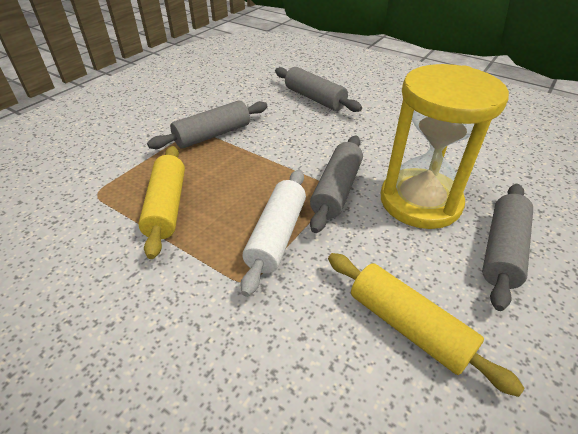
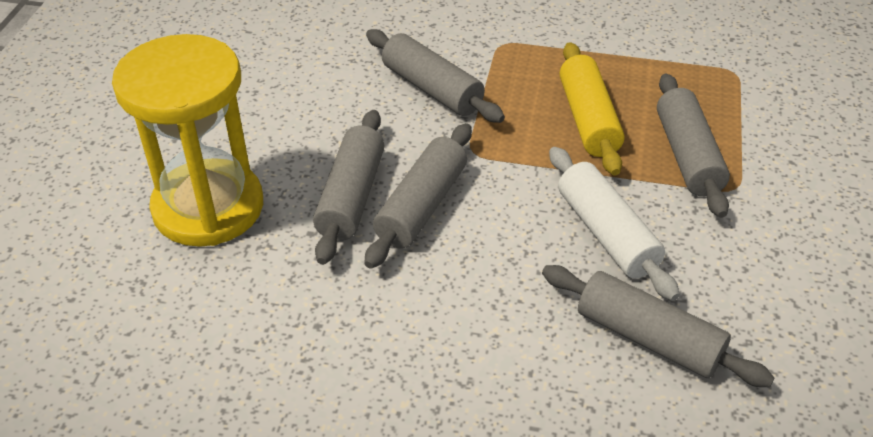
grey rolling pin: 4 -> 5
yellow rolling pin: 2 -> 1

